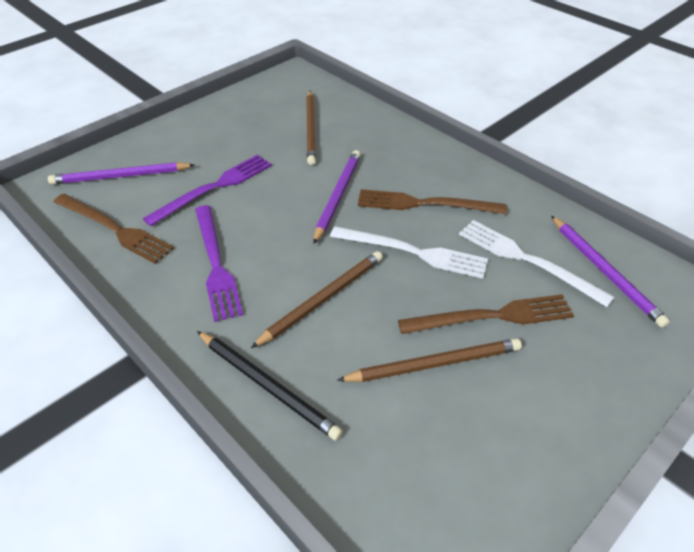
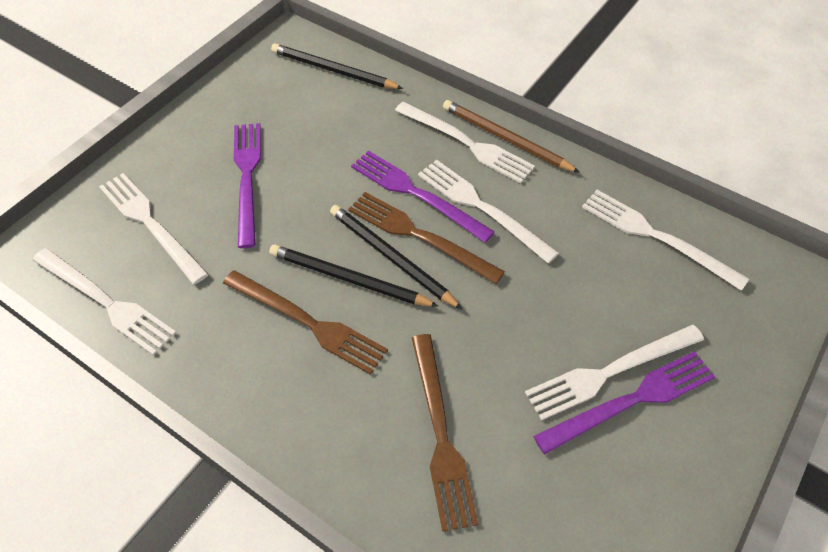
black pencil: 1 -> 3
brown pencil: 3 -> 1
purple fork: 2 -> 3
purple pencil: 3 -> 0
white fork: 2 -> 6

